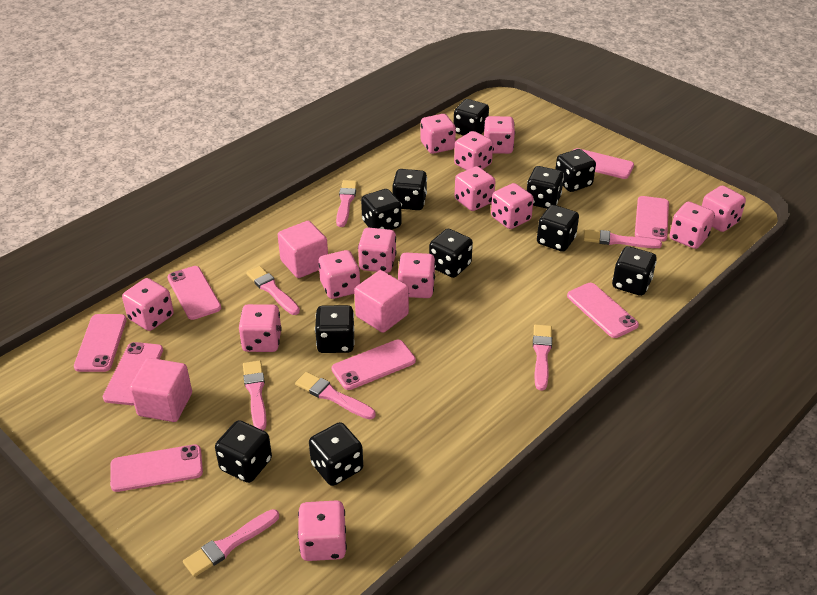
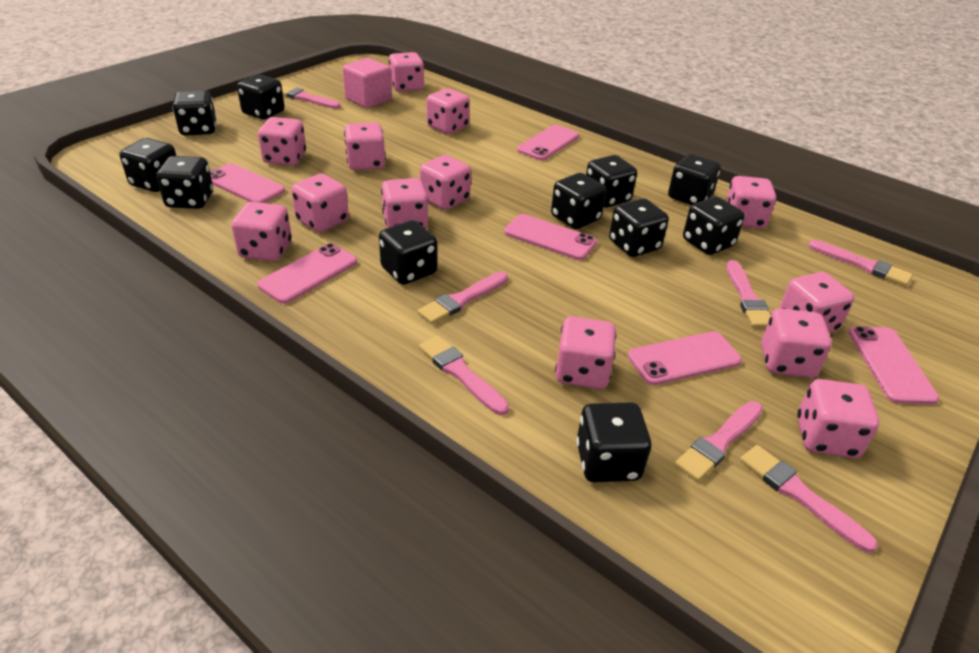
pink cube: 3 -> 1
pink phone: 8 -> 6

